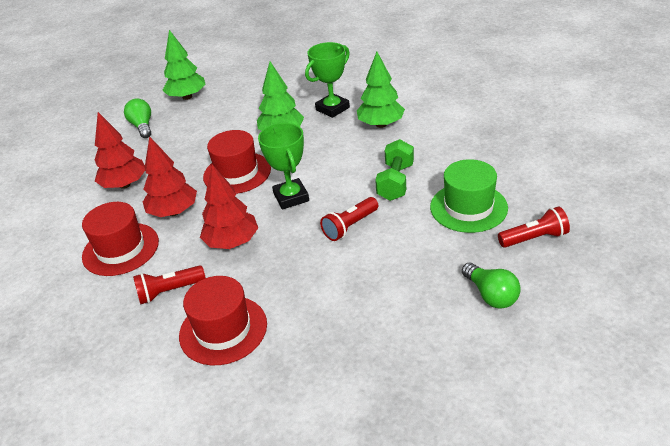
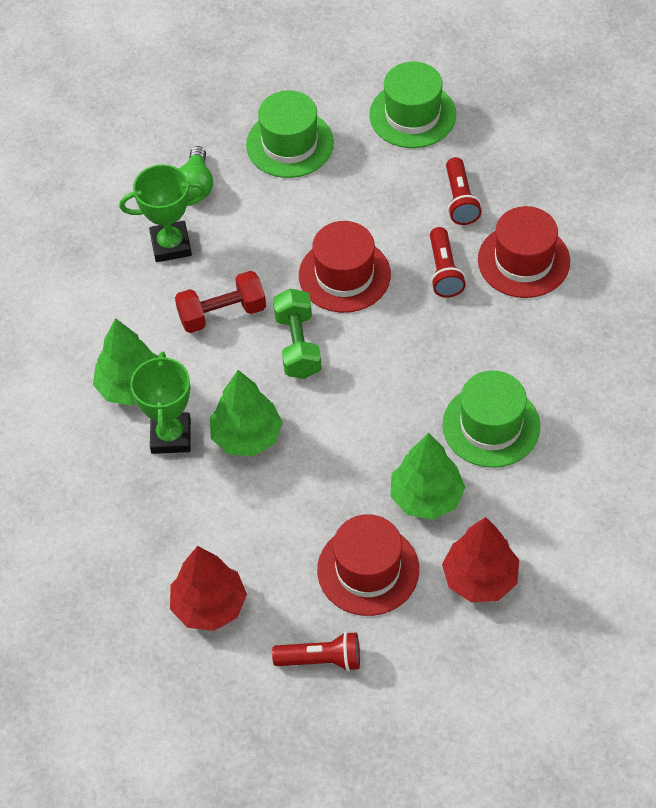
green hat: 1 -> 3
green light bulb: 2 -> 1
red dumbbell: 0 -> 1
red tree: 3 -> 2

